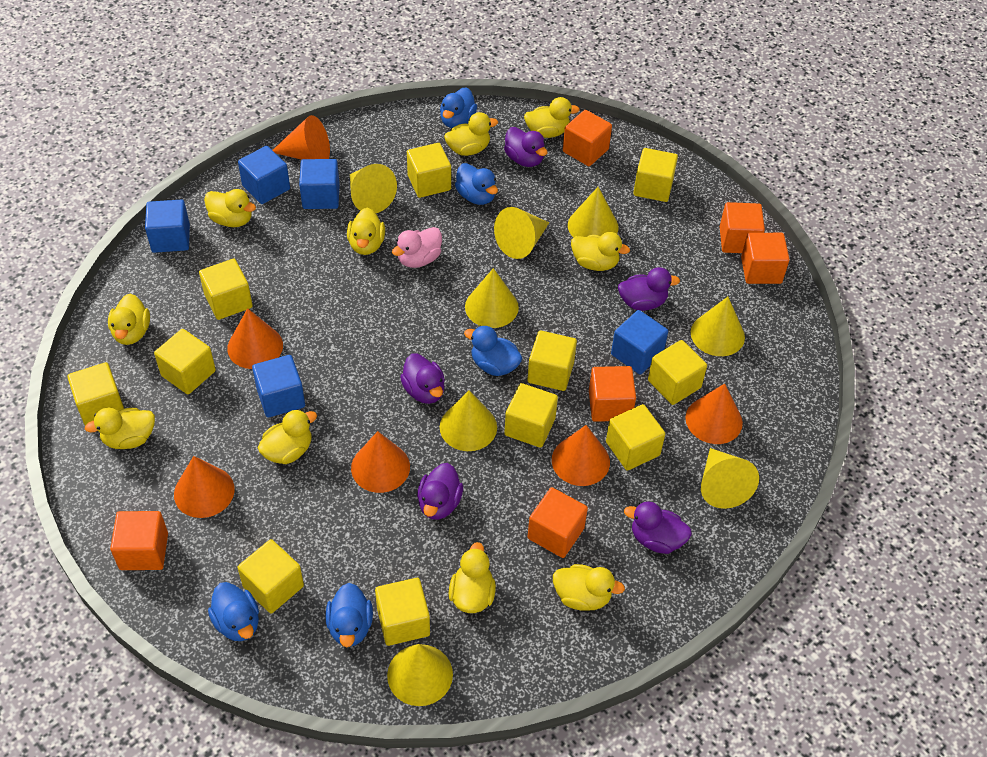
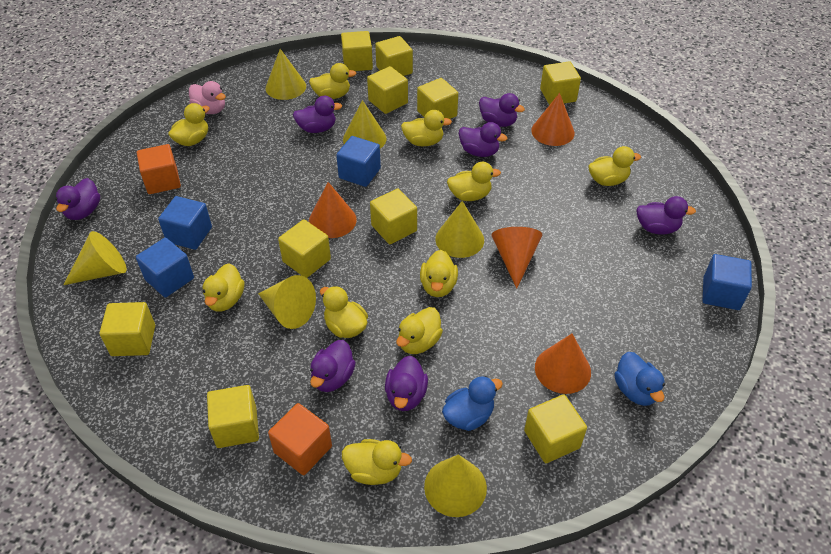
blue cube: 5 -> 4
blue duck: 5 -> 2
orange cone: 6 -> 4
orange cube: 6 -> 2
purple duck: 5 -> 7
yellow cone: 8 -> 6
yellow cube: 11 -> 10

